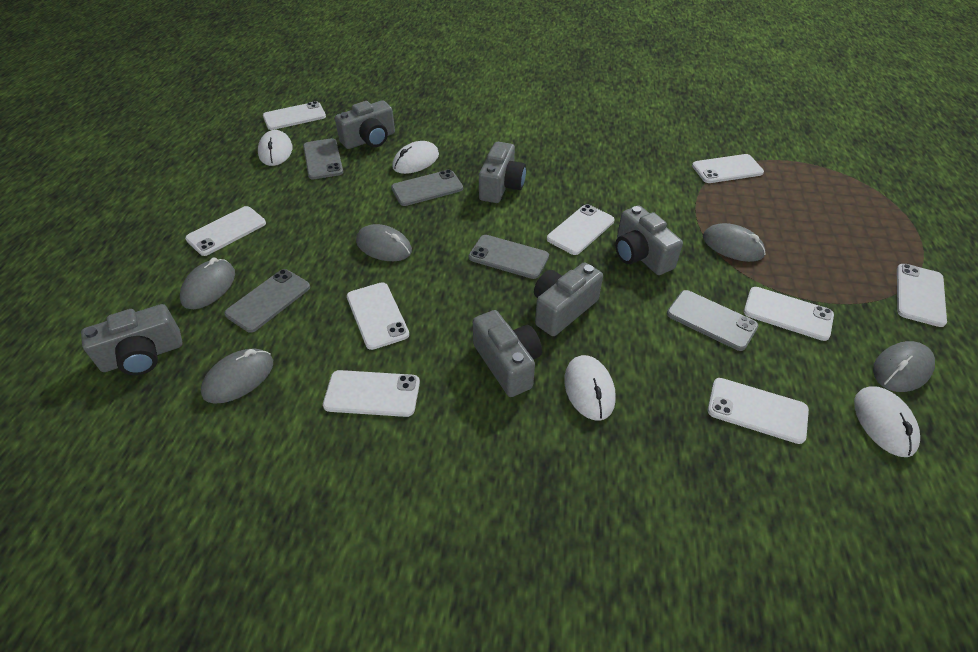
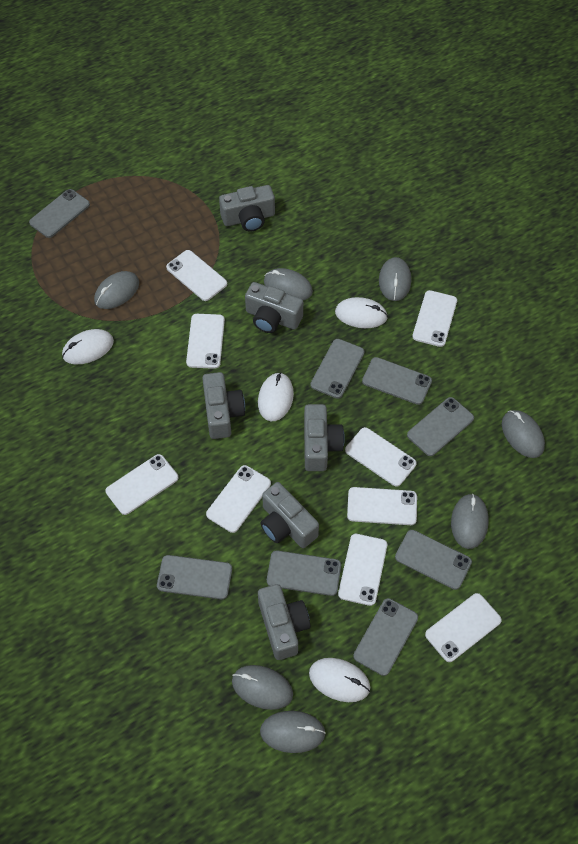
grey mouse: 5 -> 7
grey phone: 5 -> 8

